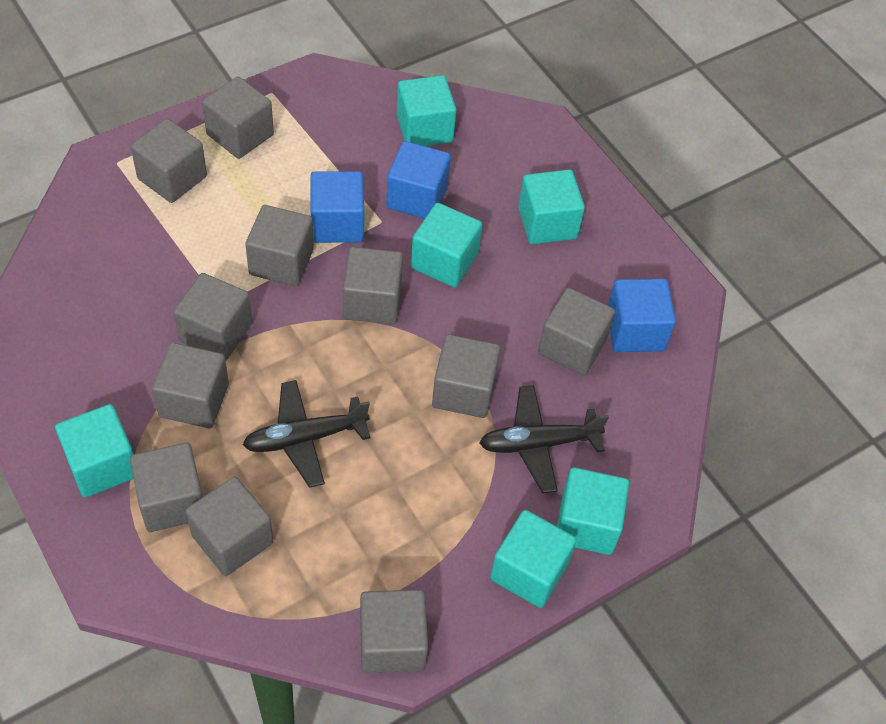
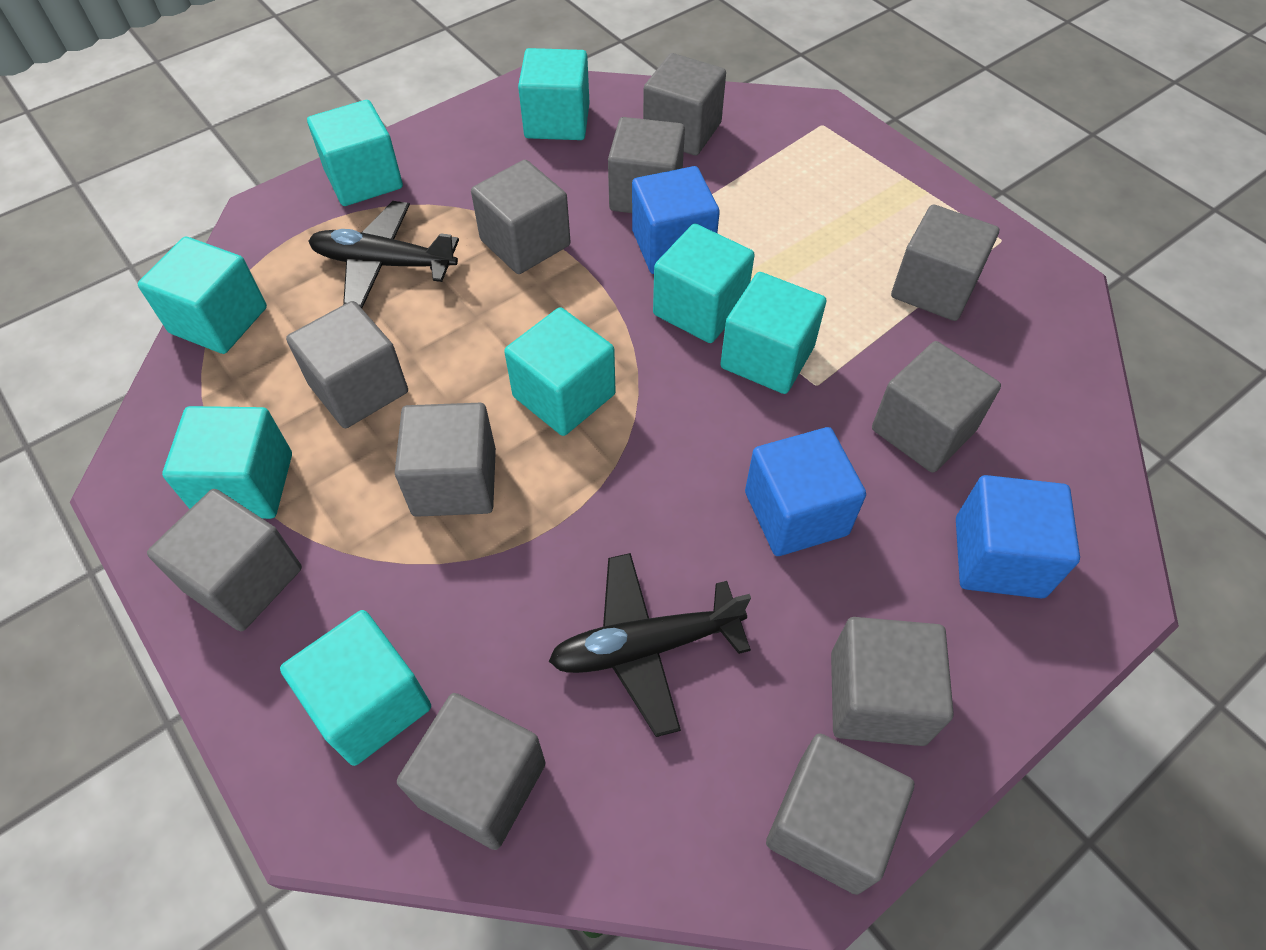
turquoise cube: 6 -> 8

